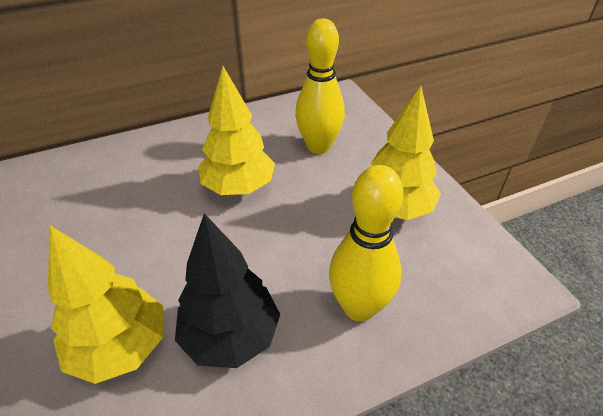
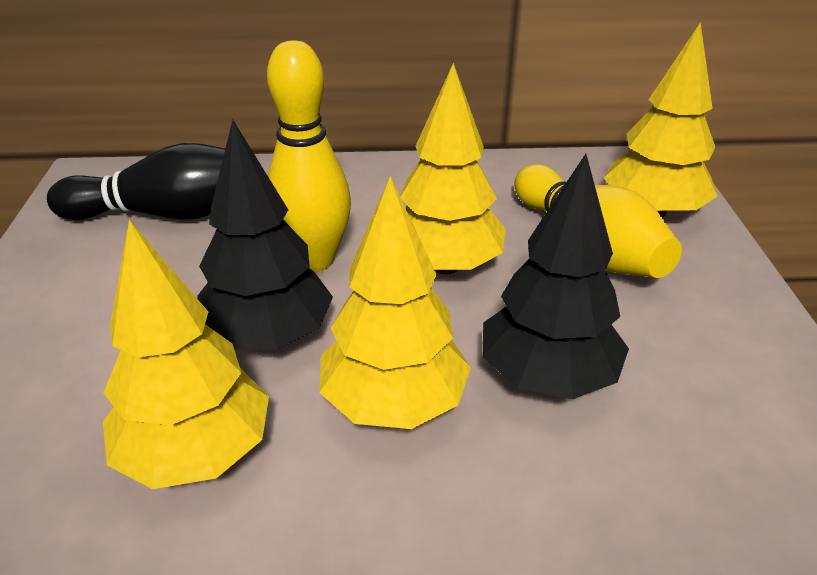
black bowling pin: 0 -> 1
black tree: 1 -> 2
yellow tree: 3 -> 4

